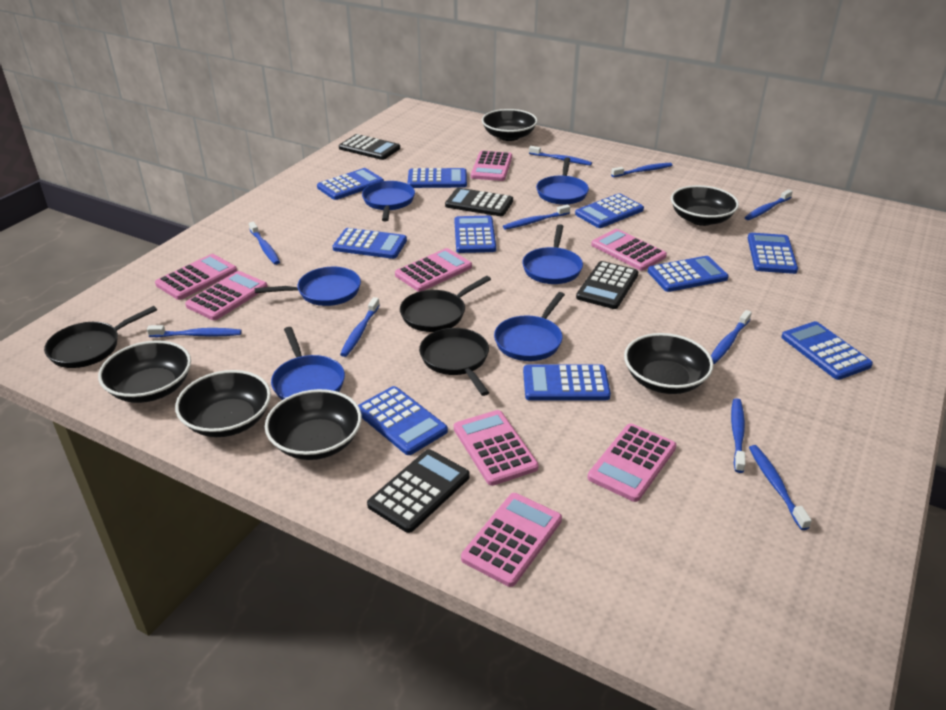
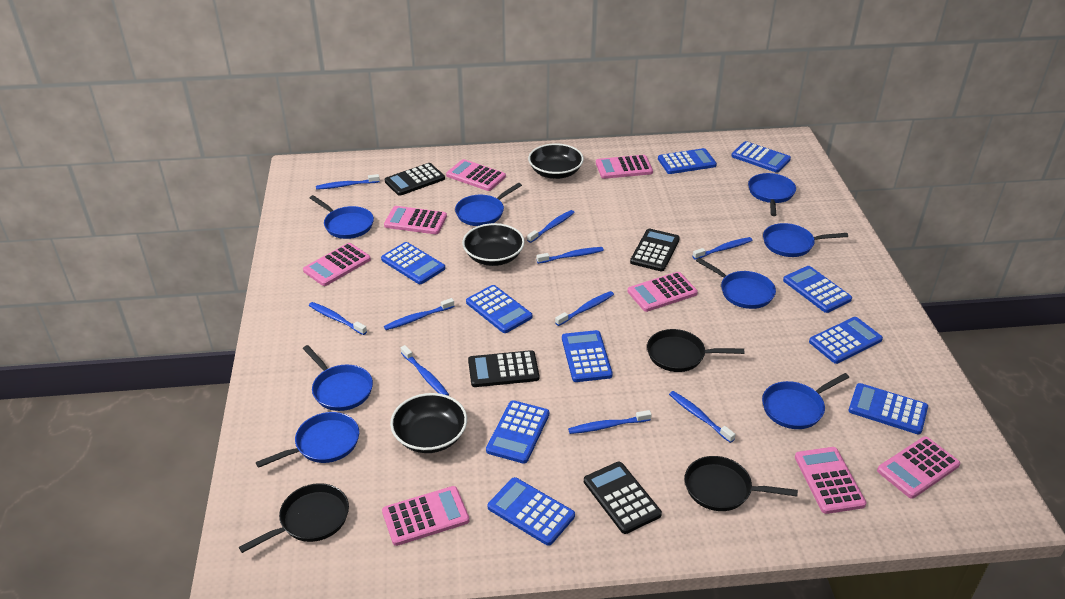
black bowl: 6 -> 3
blue pan: 6 -> 8

